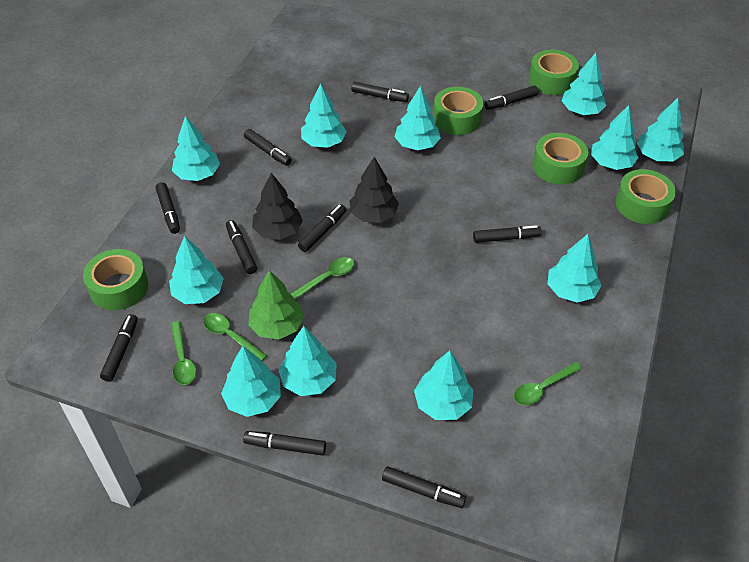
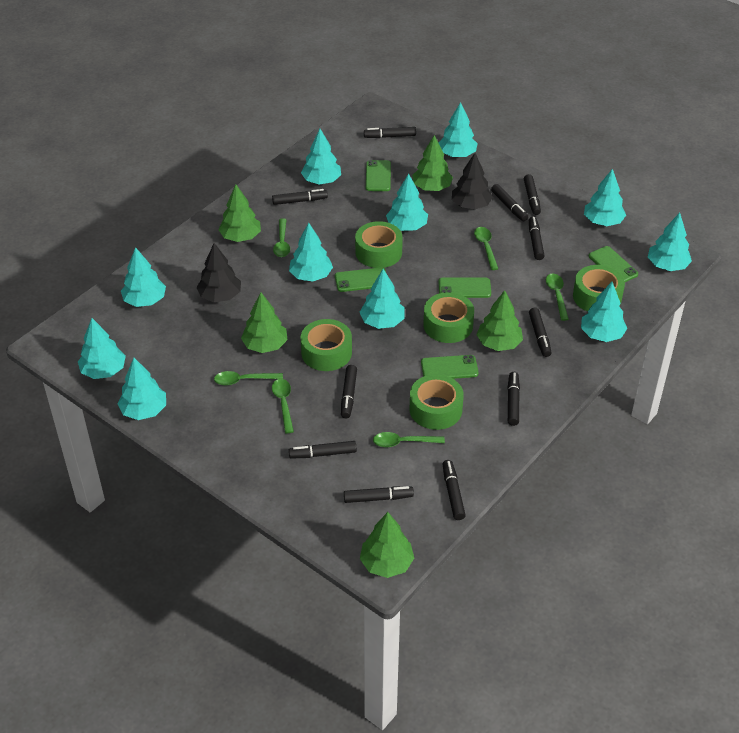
black marker: 10 -> 11
green phone: 0 -> 5
green spoon: 4 -> 6
green tree: 1 -> 5

